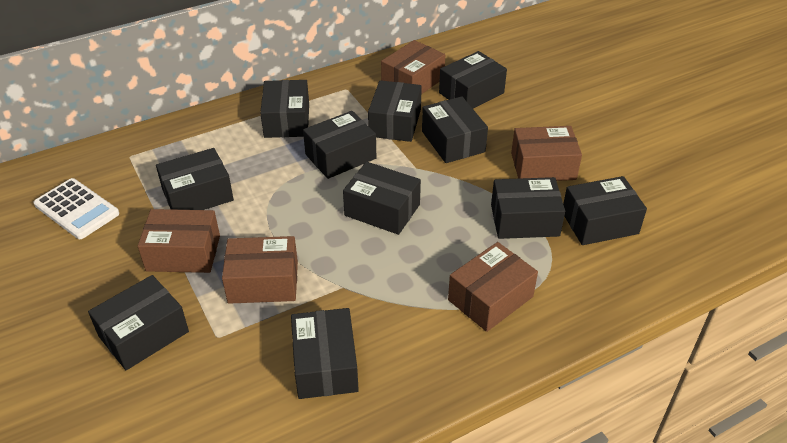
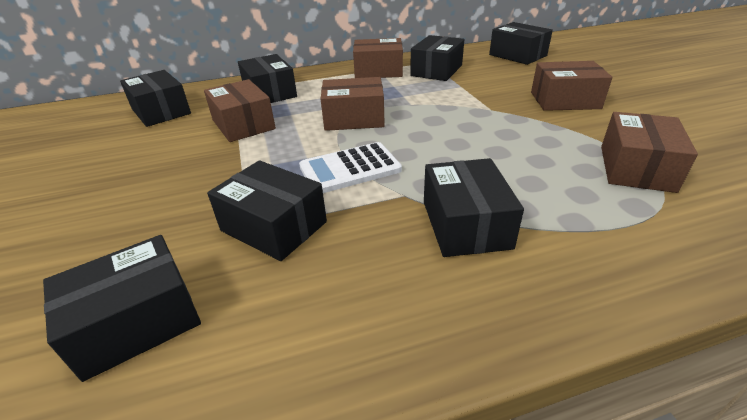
black box: 11 -> 7

